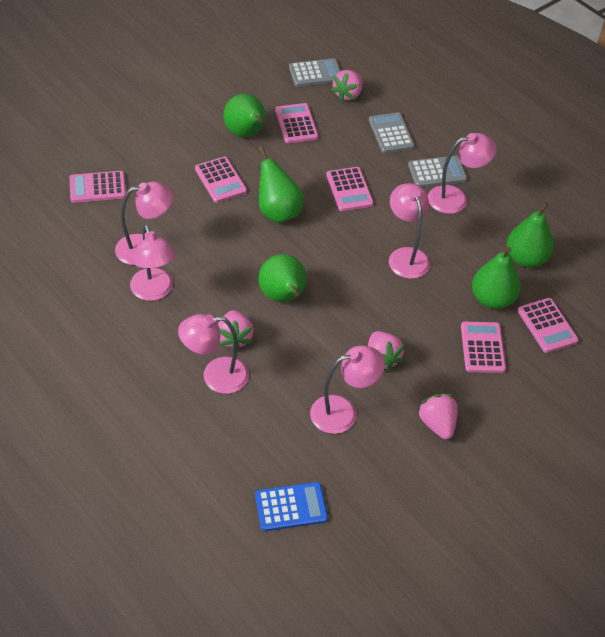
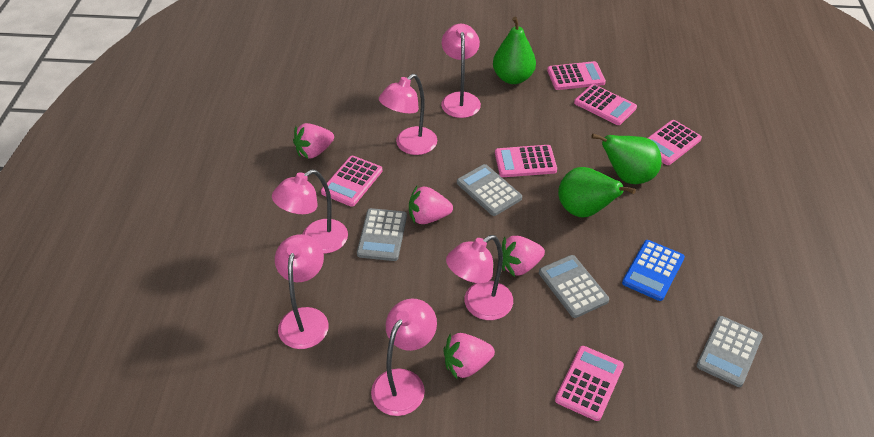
green pear: 5 -> 3
grey calculator: 3 -> 4

